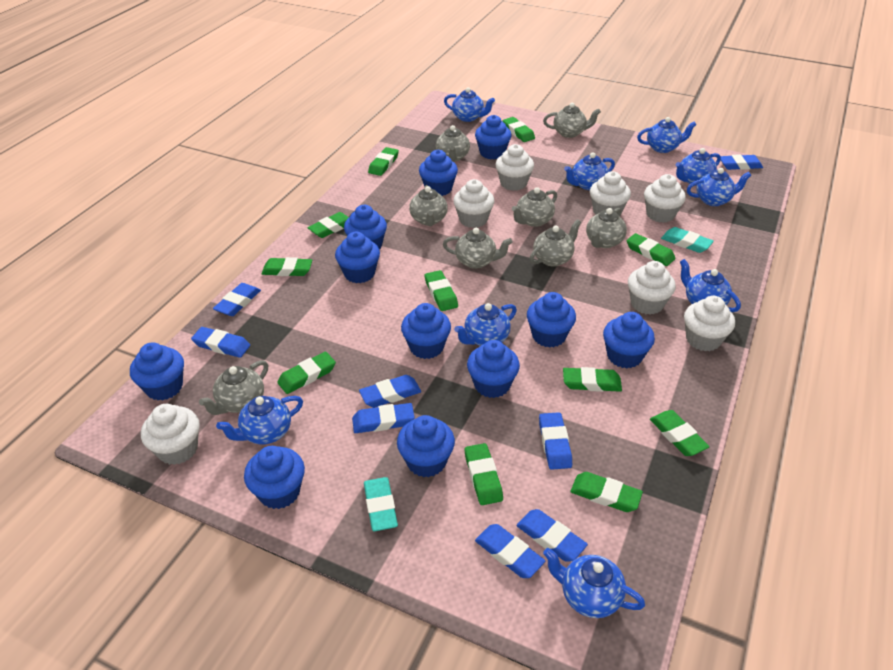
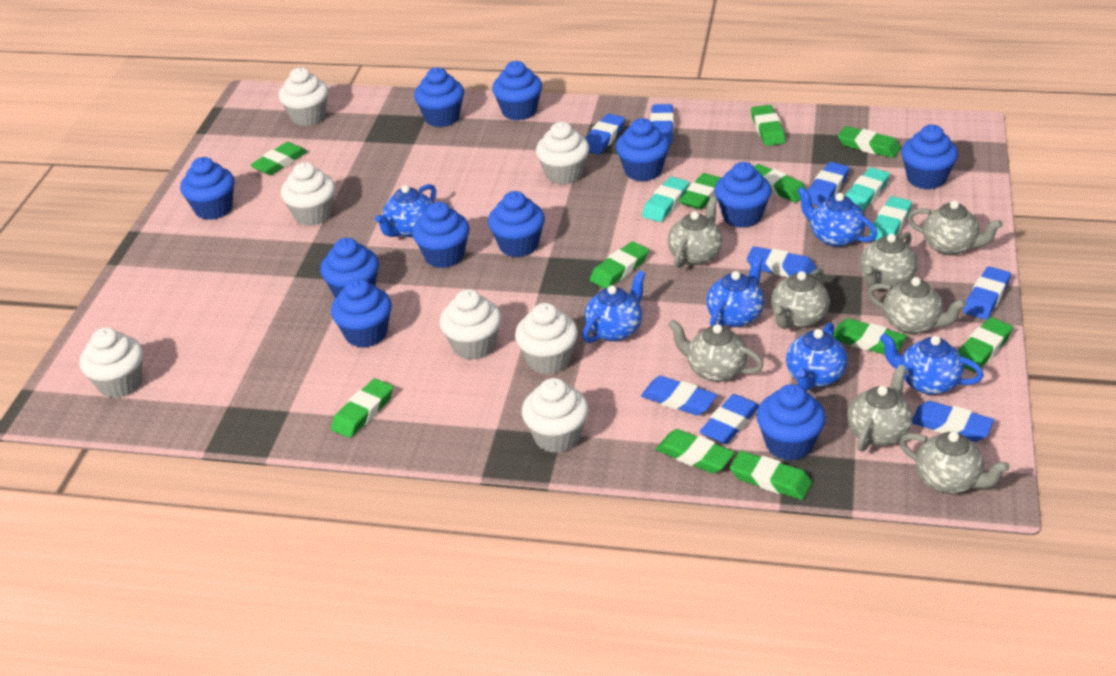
blue teapot: 9 -> 6
turquoise eraser: 2 -> 3

